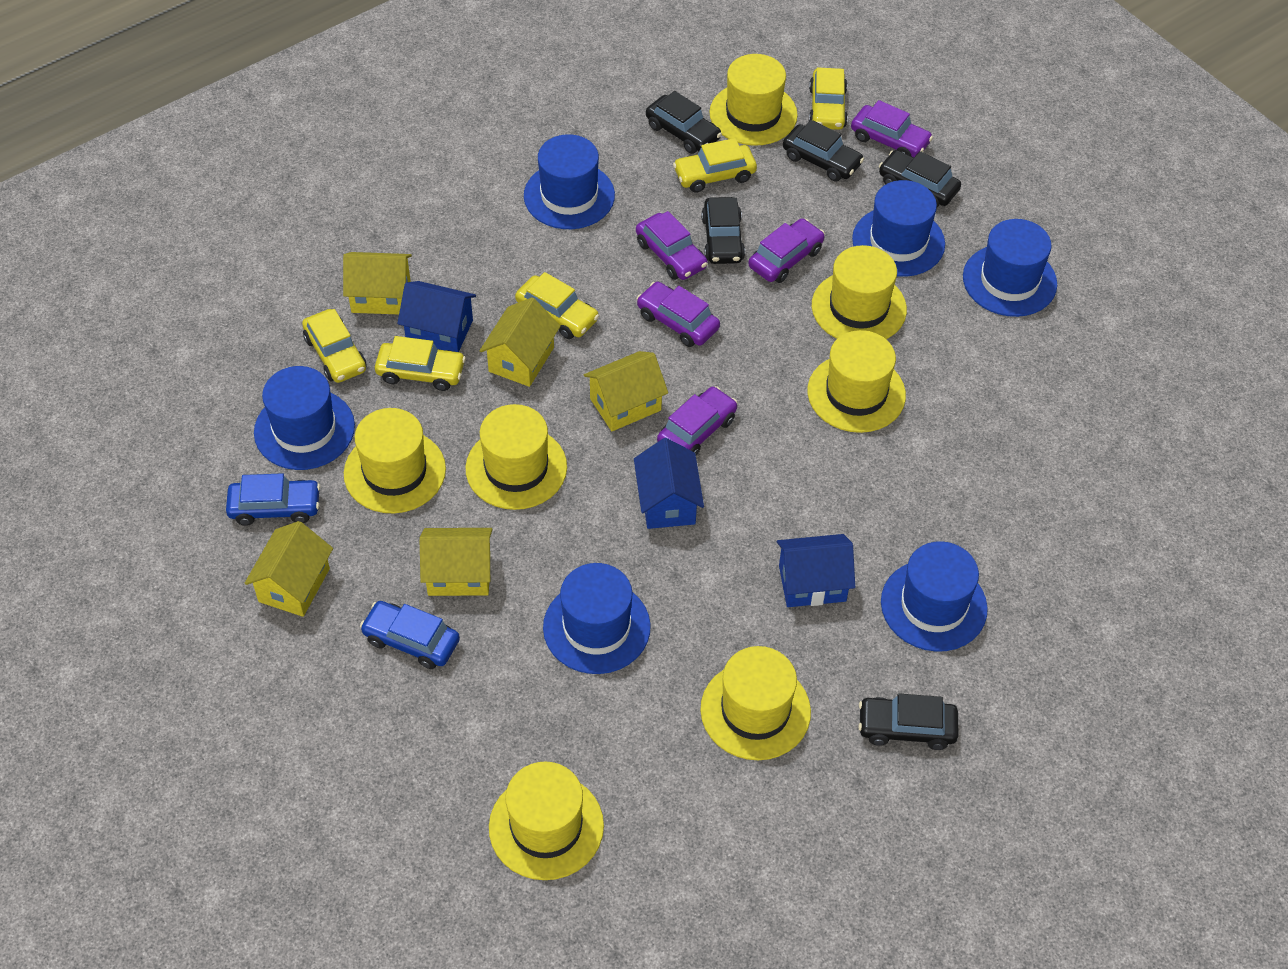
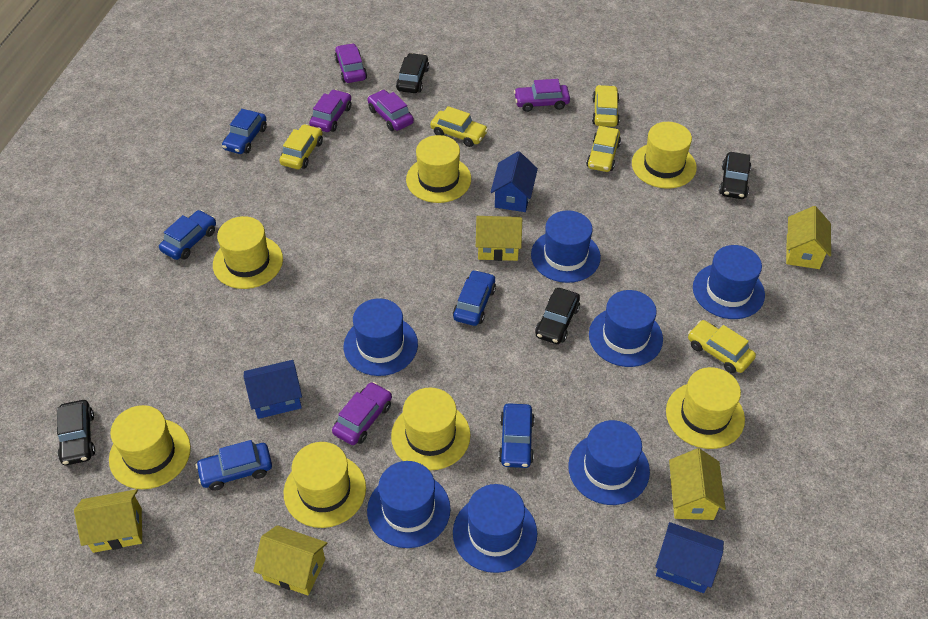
black car: 5 -> 4
blue car: 2 -> 5
blue hat: 6 -> 7

